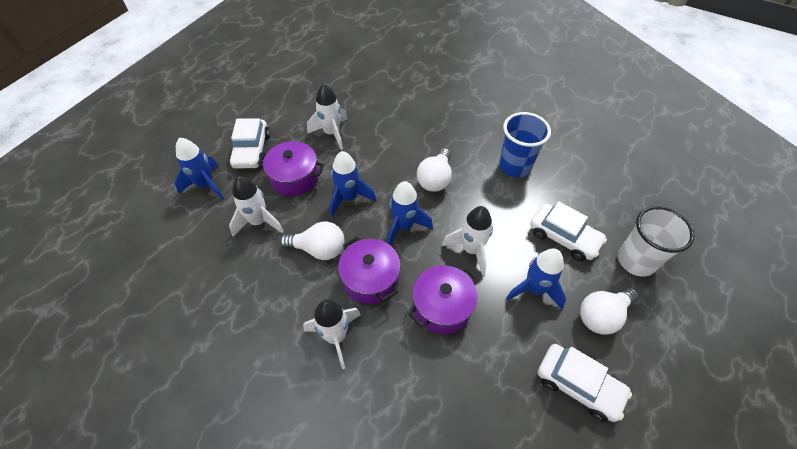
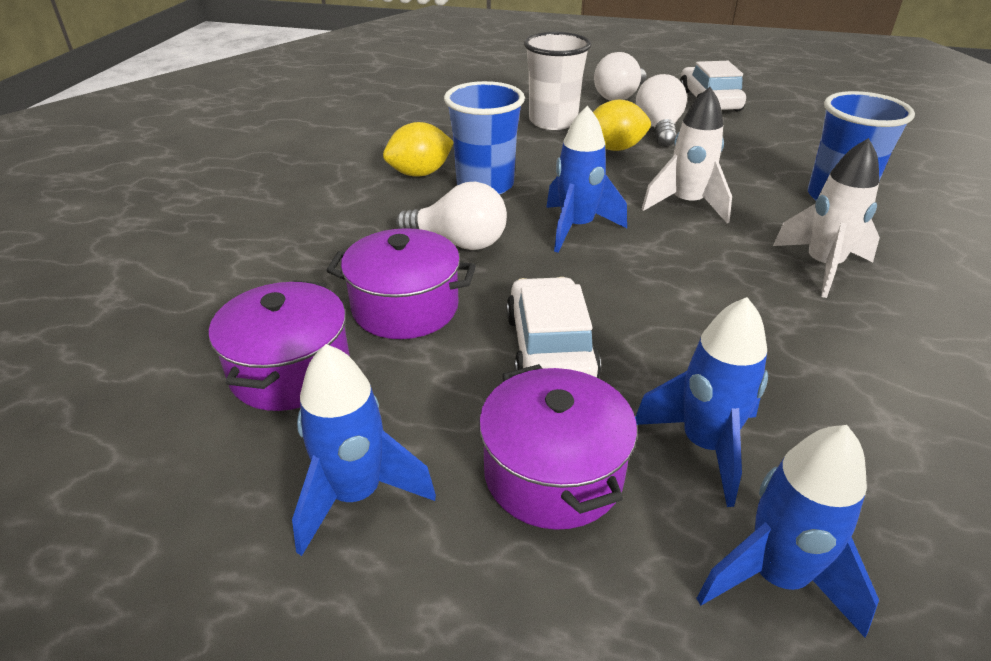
blue cup: 1 -> 2
white car: 3 -> 2
white rocket: 4 -> 2
yellow lemon: 0 -> 2

